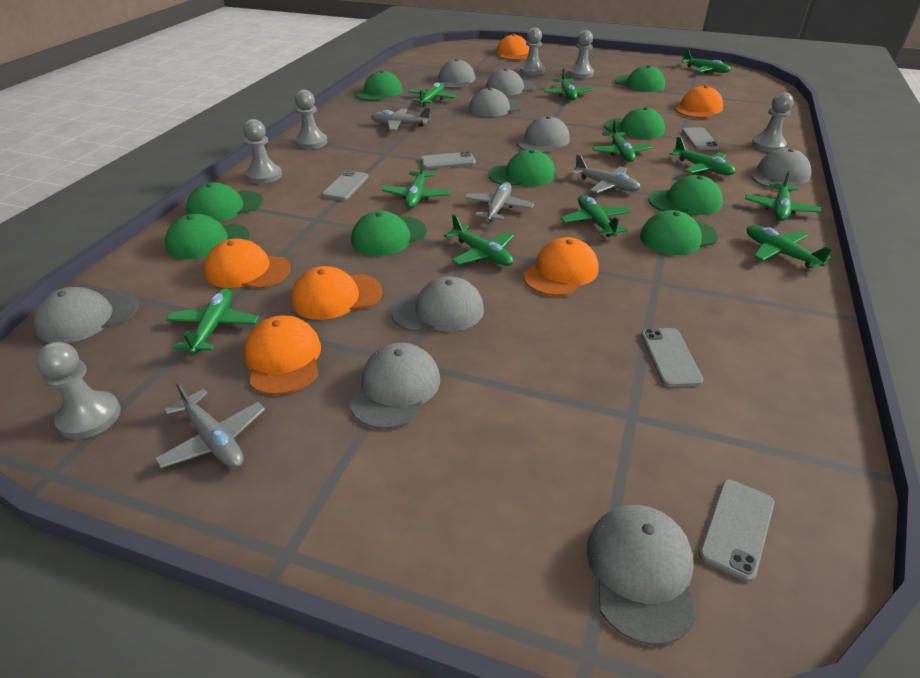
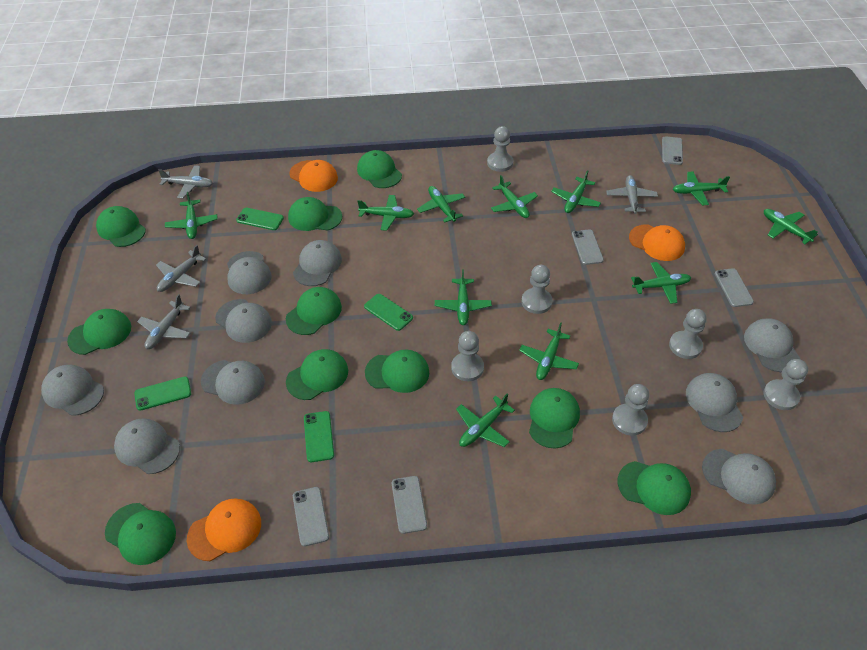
green cap: 9 -> 10
green phone: 0 -> 4
orange cap: 6 -> 3

